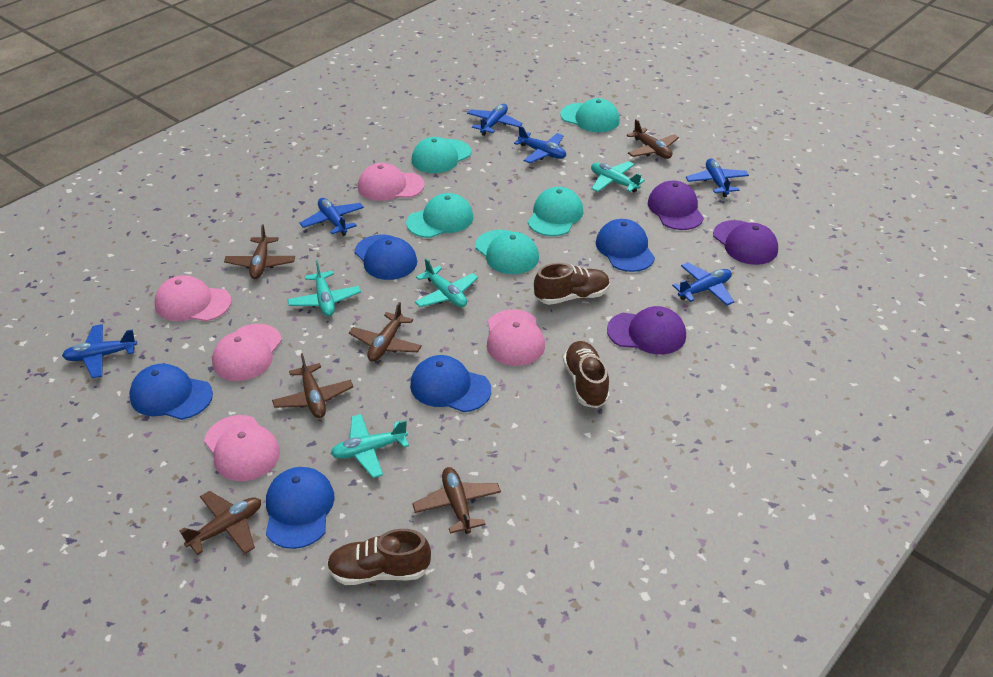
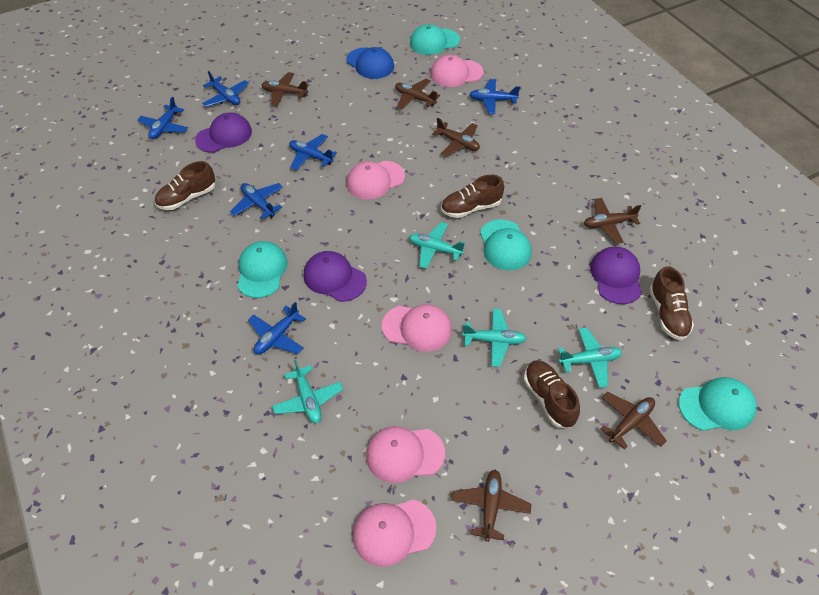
blue cap: 5 -> 1
brown shoe: 3 -> 4
turquoise cap: 5 -> 4

